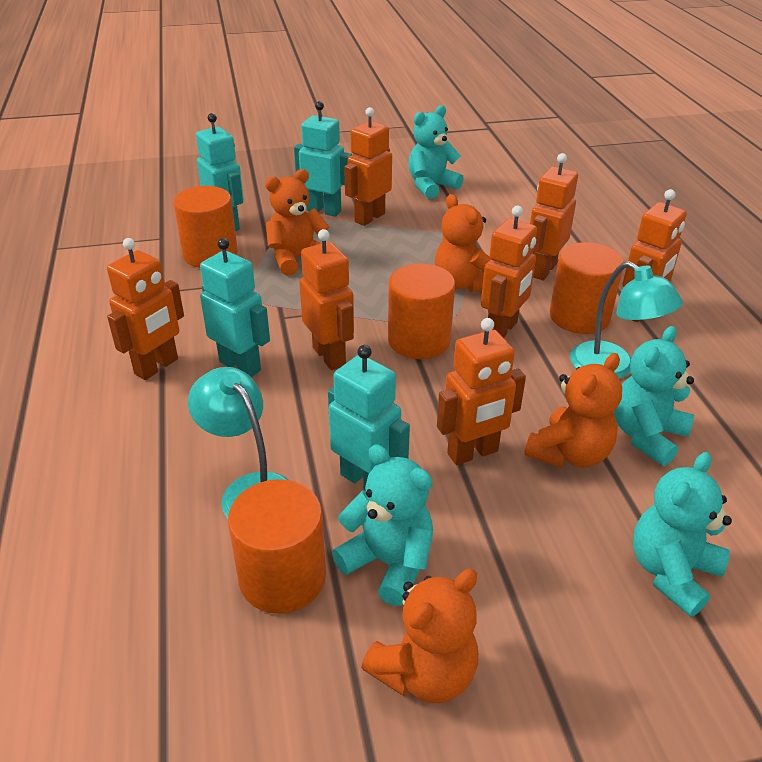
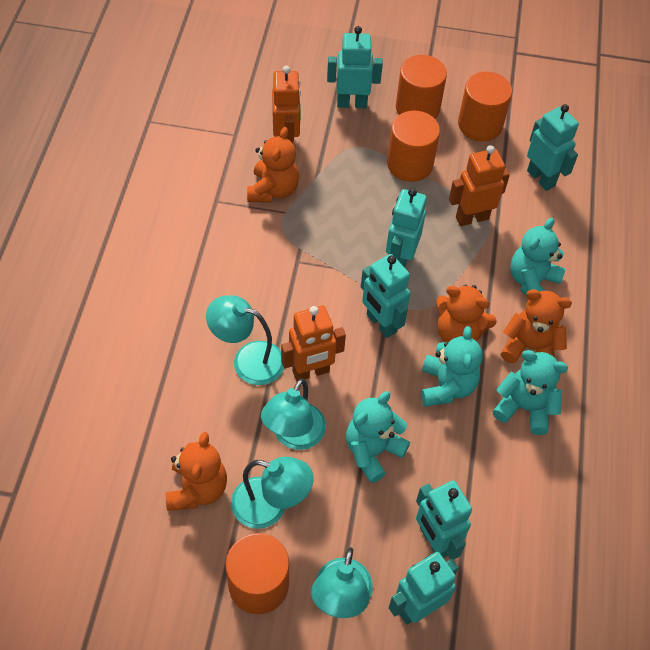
orange robot: 7 -> 3
turquoise lamp: 2 -> 4
turquoise robot: 4 -> 6

